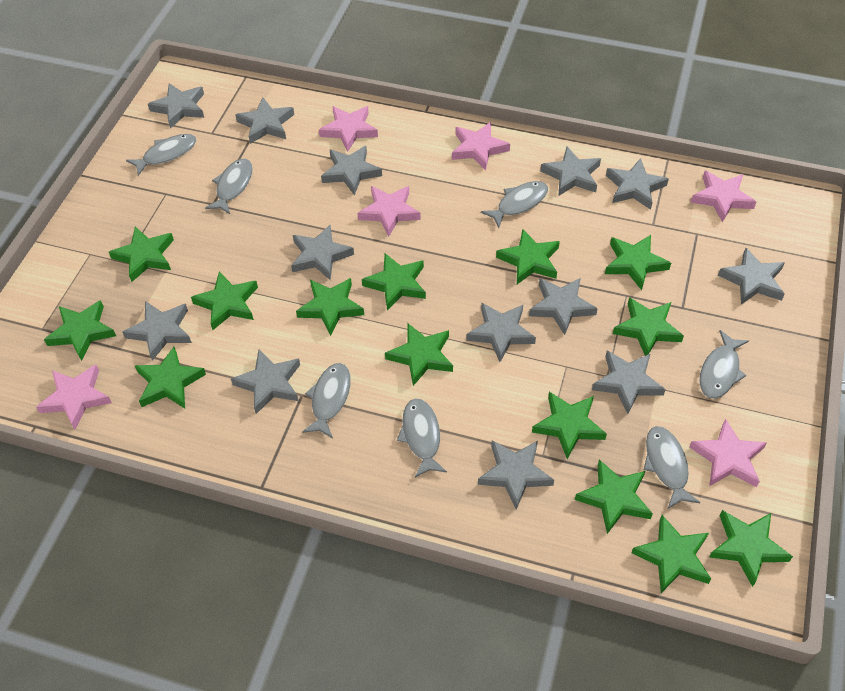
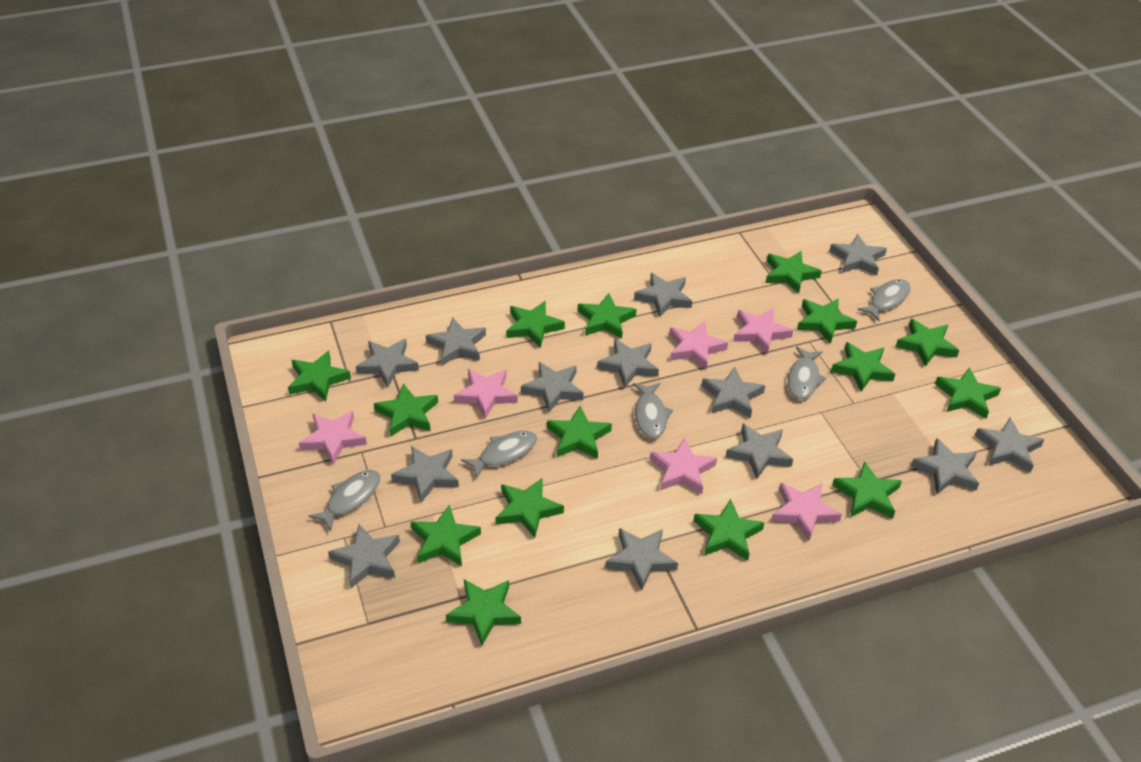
green star: 14 -> 15
grey fish: 7 -> 5

